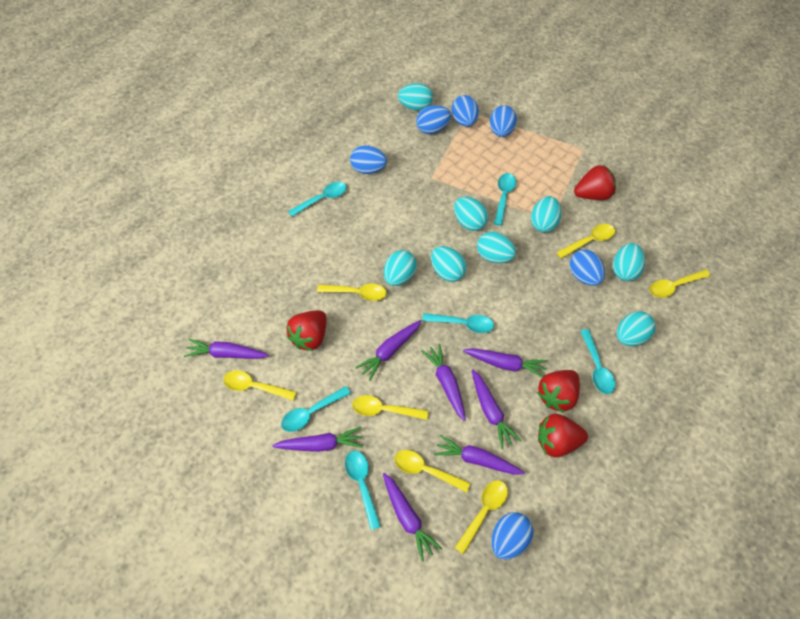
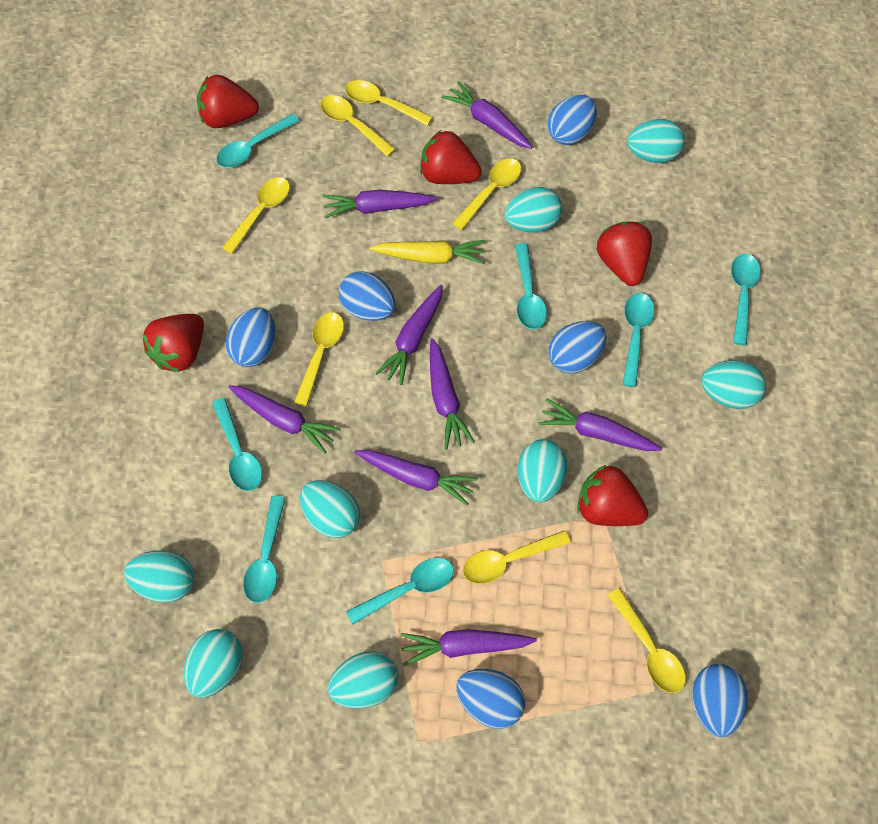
red strawberry: 4 -> 5
turquoise spoon: 6 -> 7
yellow carrot: 0 -> 1

